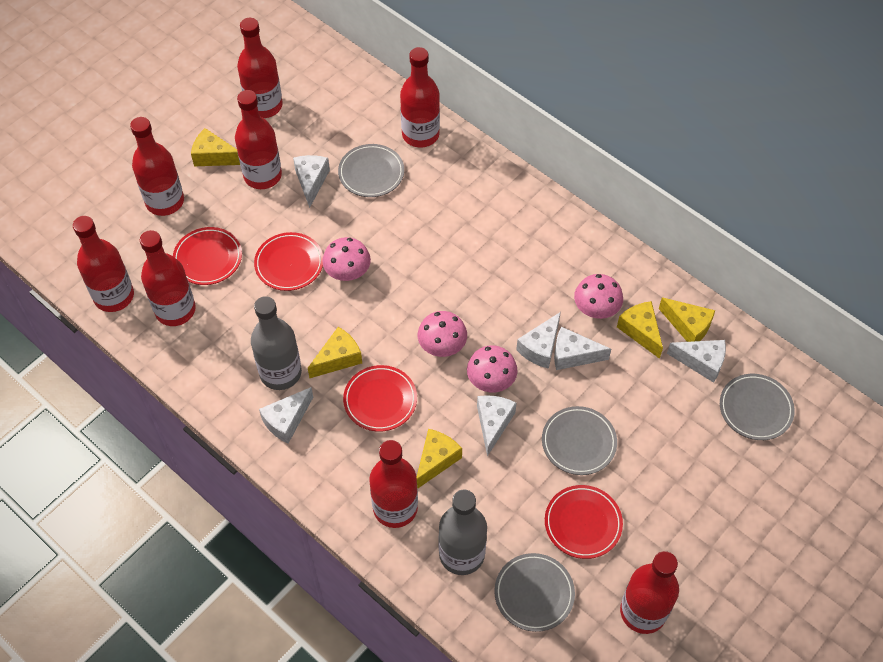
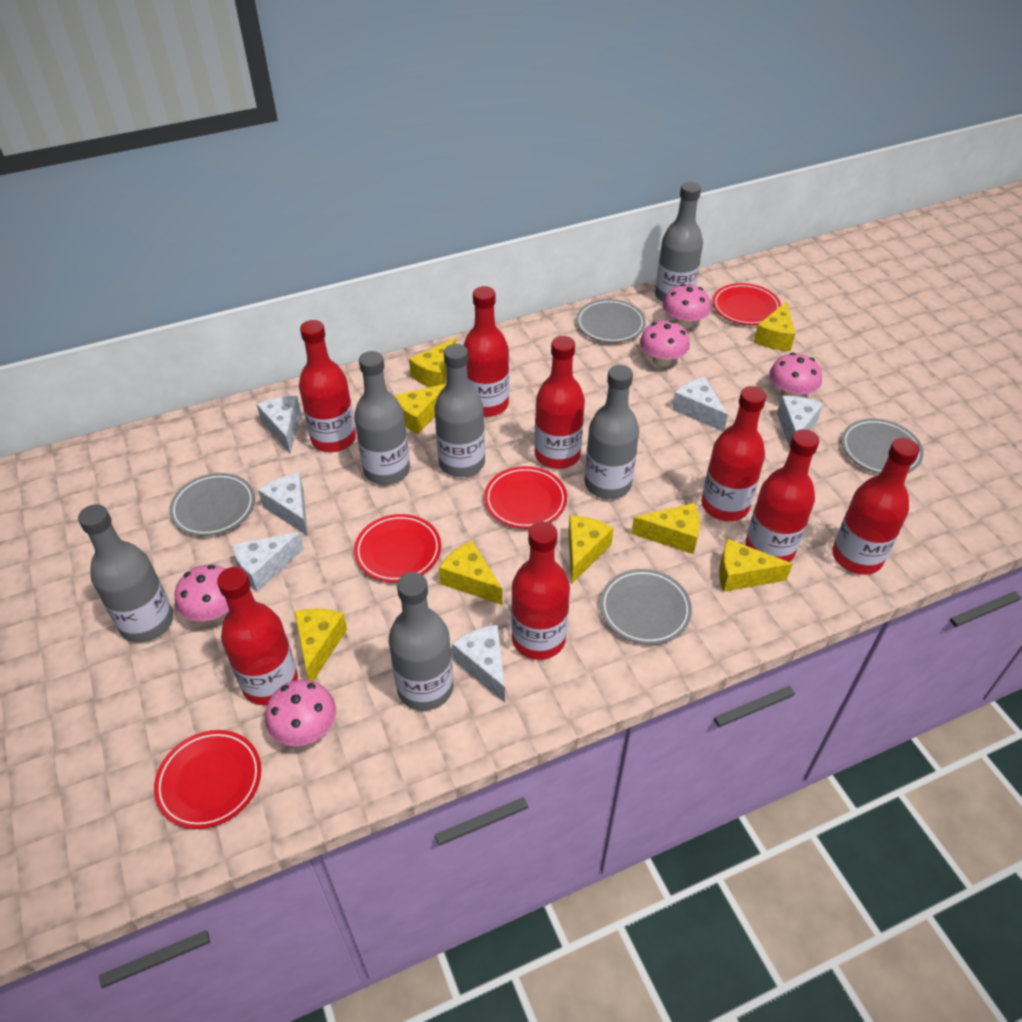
grey bottle: 2 -> 6
pink mushroom: 4 -> 5
yellow cheese: 5 -> 8

